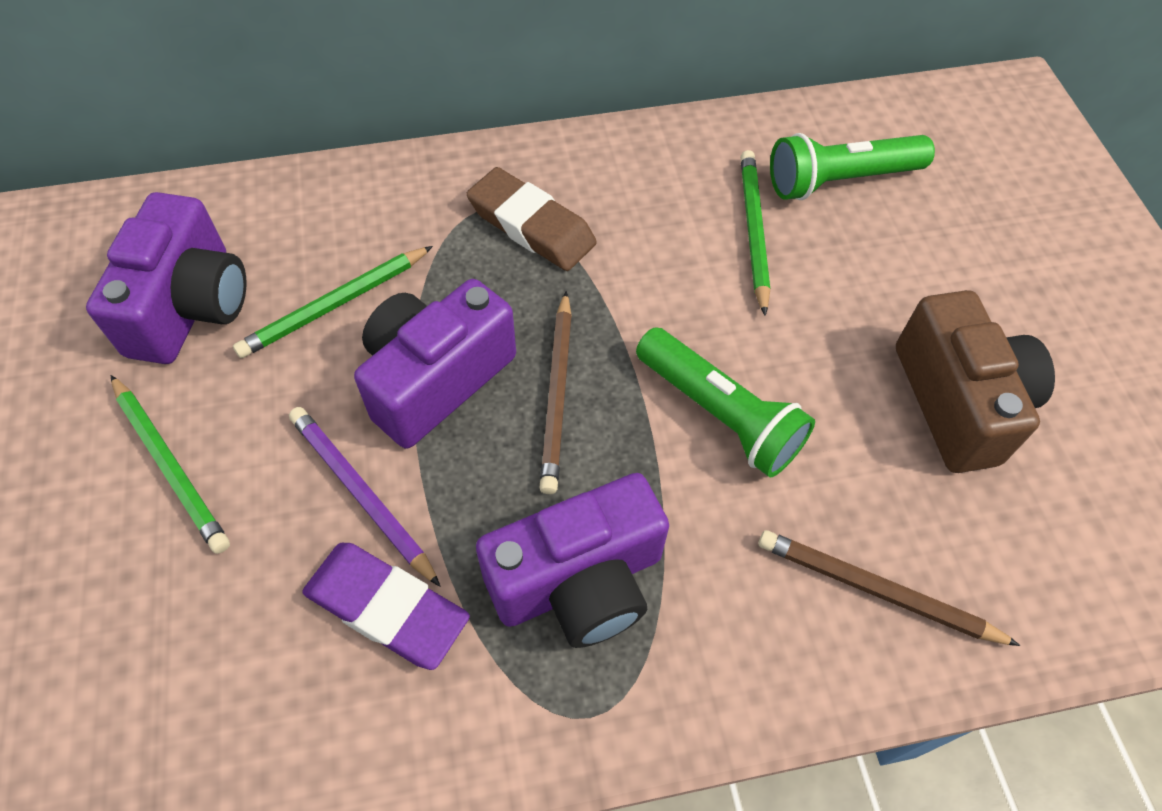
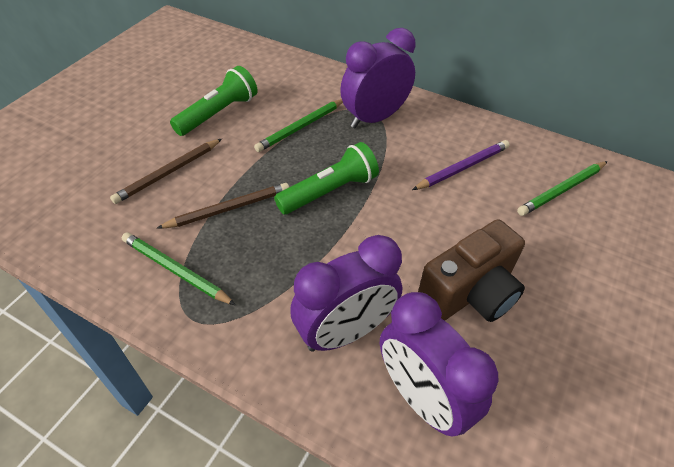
brown eraser: 1 -> 0
purple camera: 3 -> 0
purple clock: 0 -> 3
purple eraser: 1 -> 0

